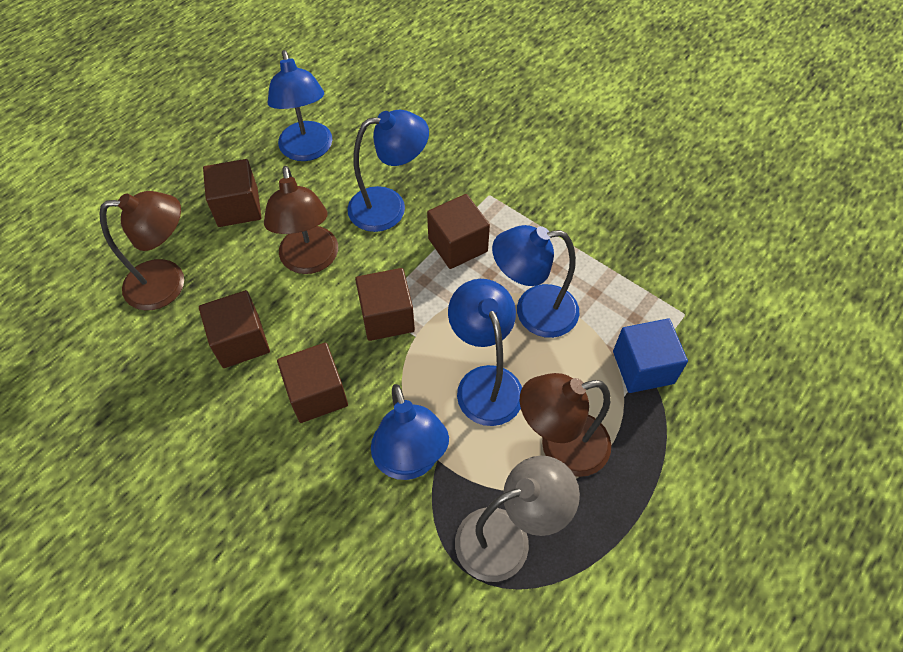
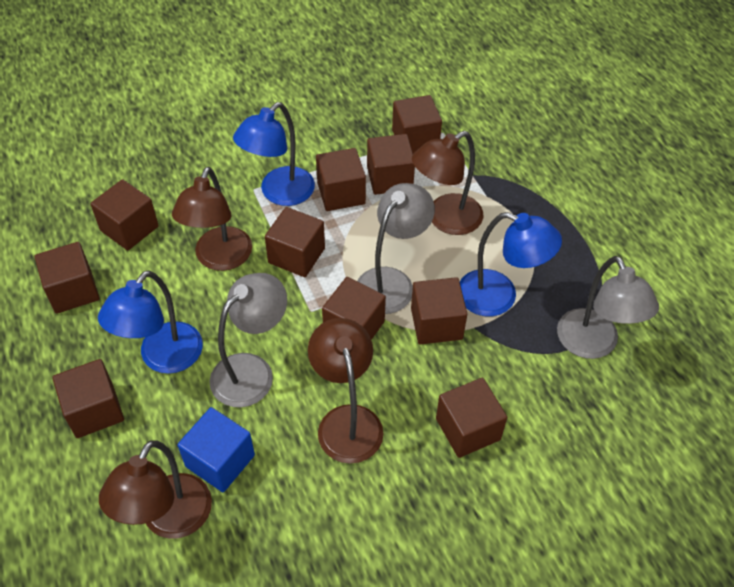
blue lamp: 5 -> 3
brown cube: 5 -> 10
brown lamp: 3 -> 4
grey lamp: 1 -> 3

